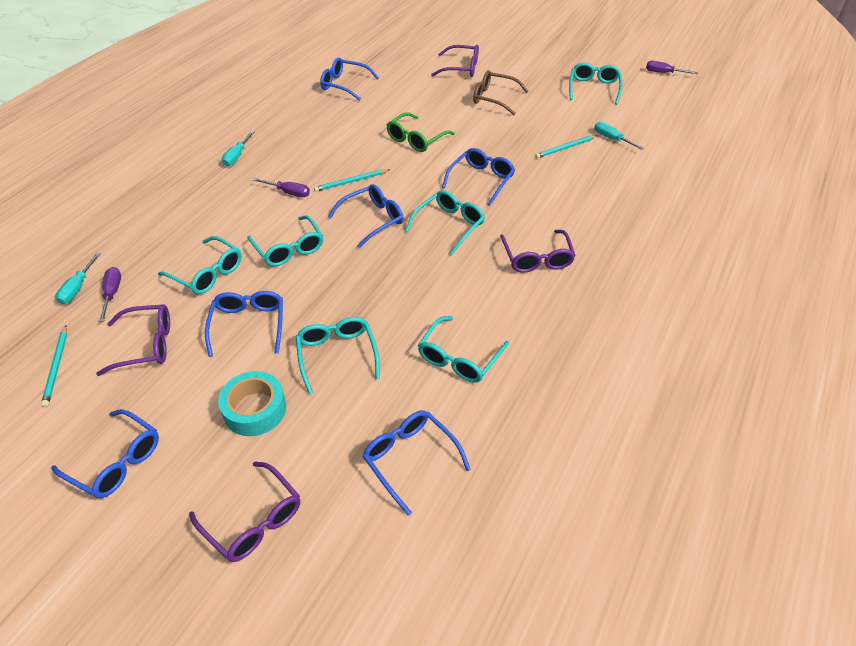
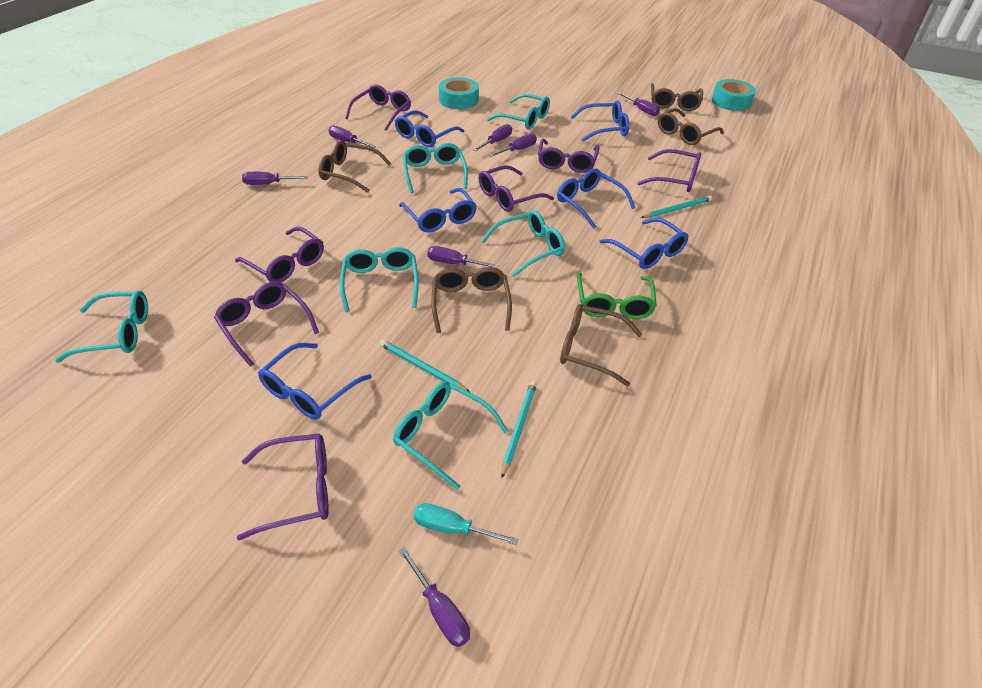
brown glasses: 1 -> 5
purple glasses: 4 -> 7
purple screwdriver: 3 -> 7
turquoise screwdriver: 3 -> 1
turquoise tape: 1 -> 2

